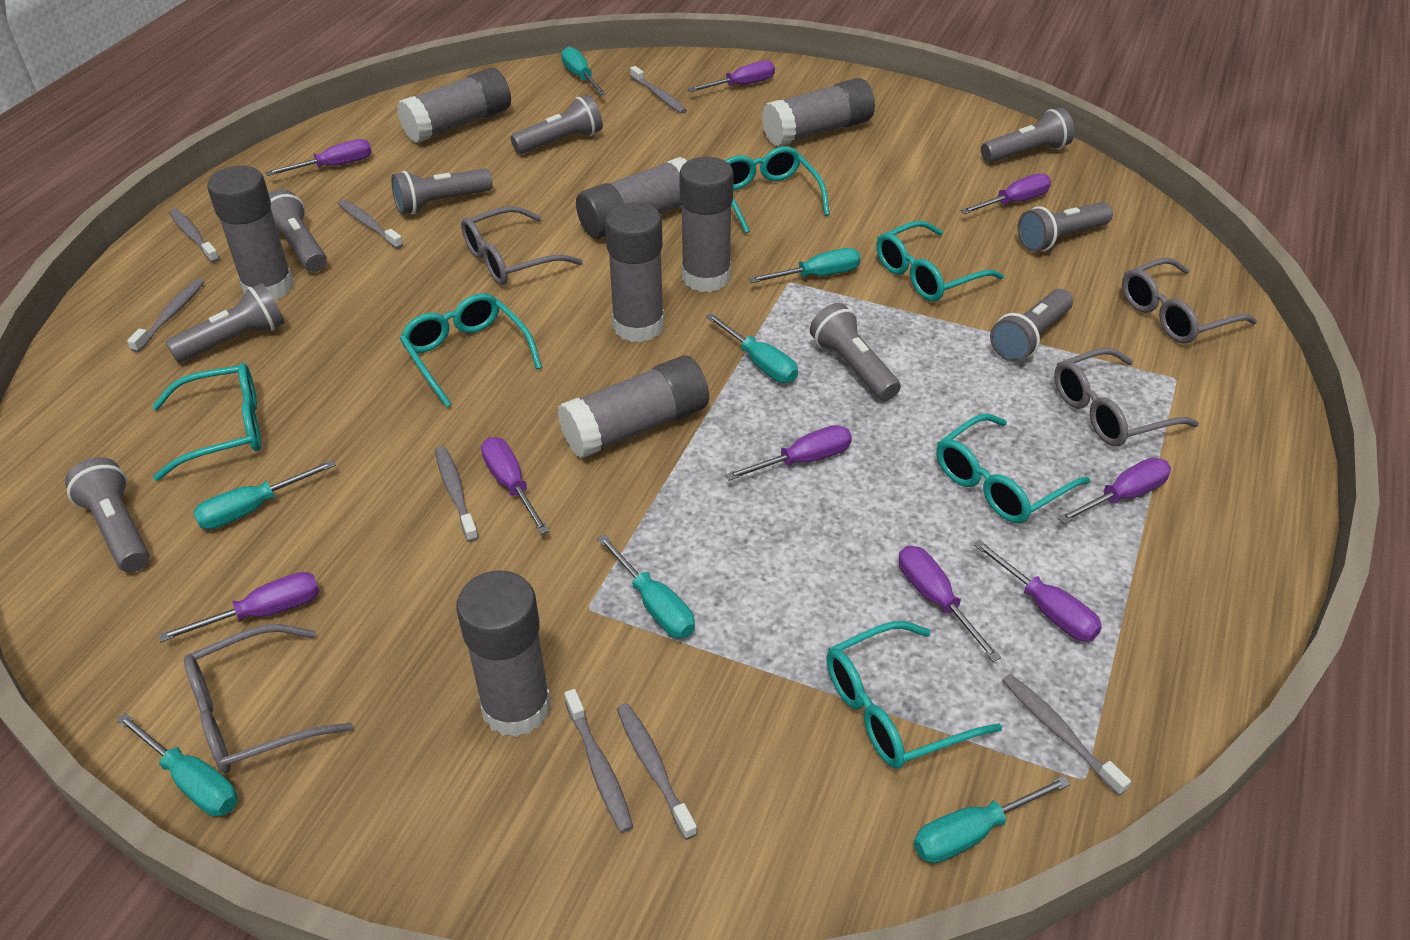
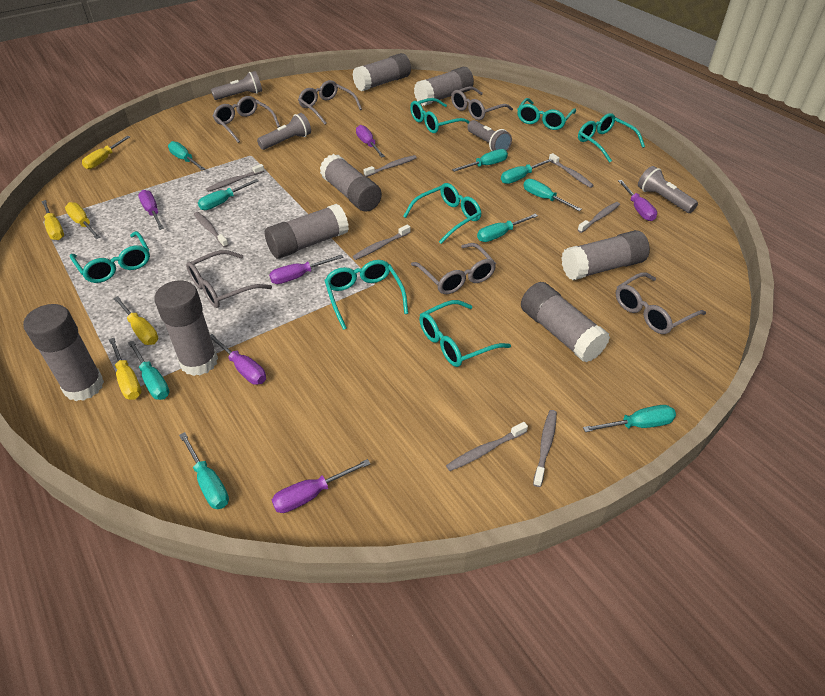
grey flashlight: 9 -> 4
grey glasses: 4 -> 6
purple screwdriver: 9 -> 6
turquoise glasses: 6 -> 7
turquoise screwdriver: 7 -> 9
yellow screwdriver: 0 -> 5

